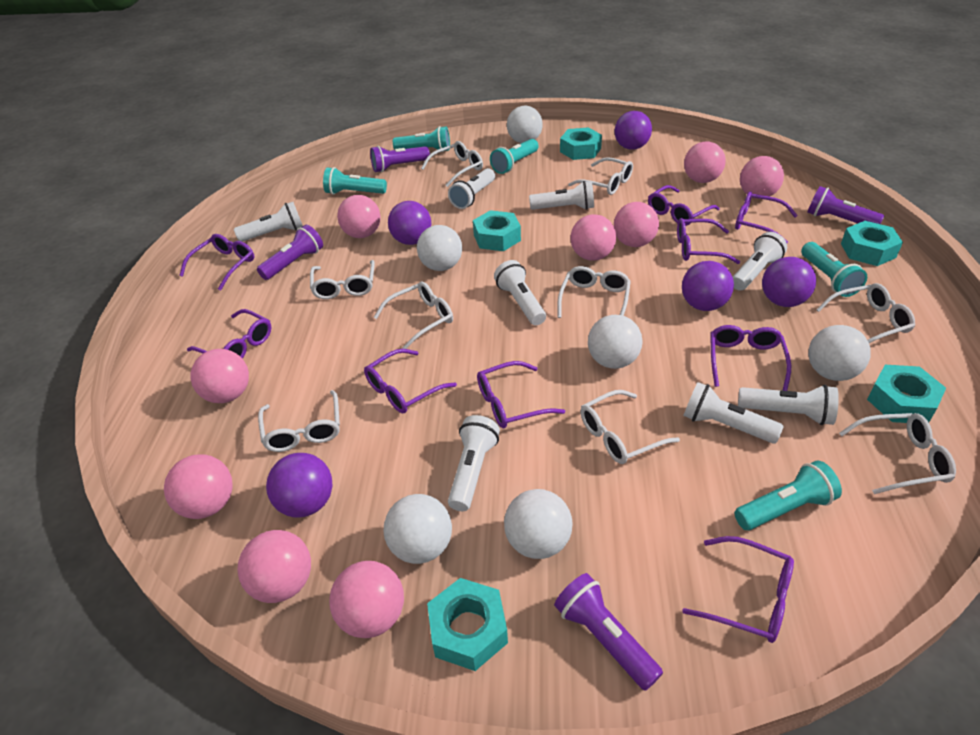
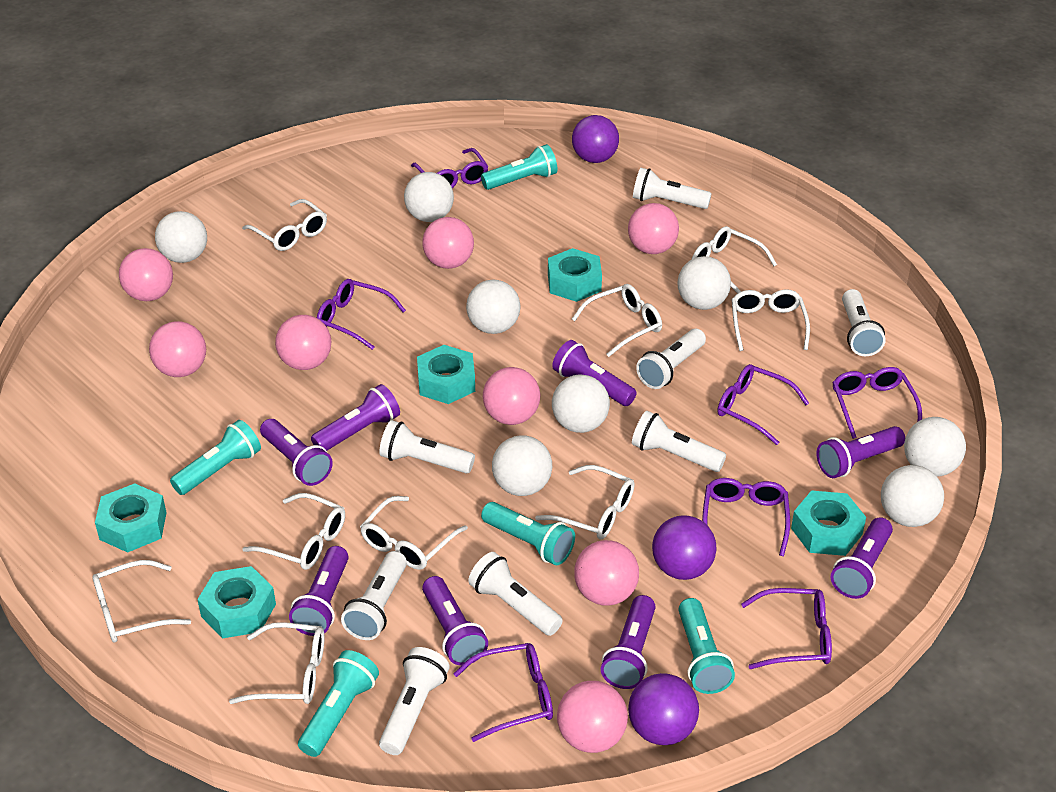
pink ball: 9 -> 8
purple ball: 5 -> 3
purple flashlight: 4 -> 8
purple glasses: 9 -> 7
white ball: 6 -> 8

